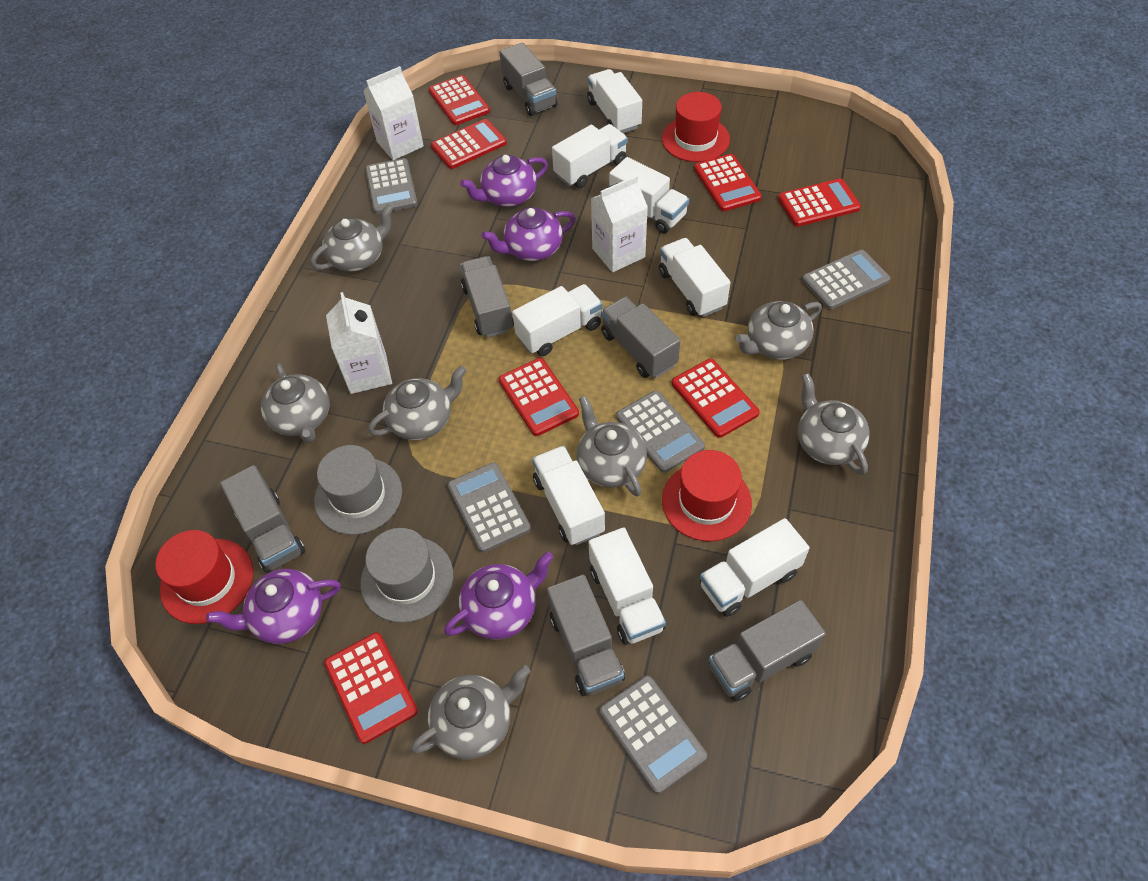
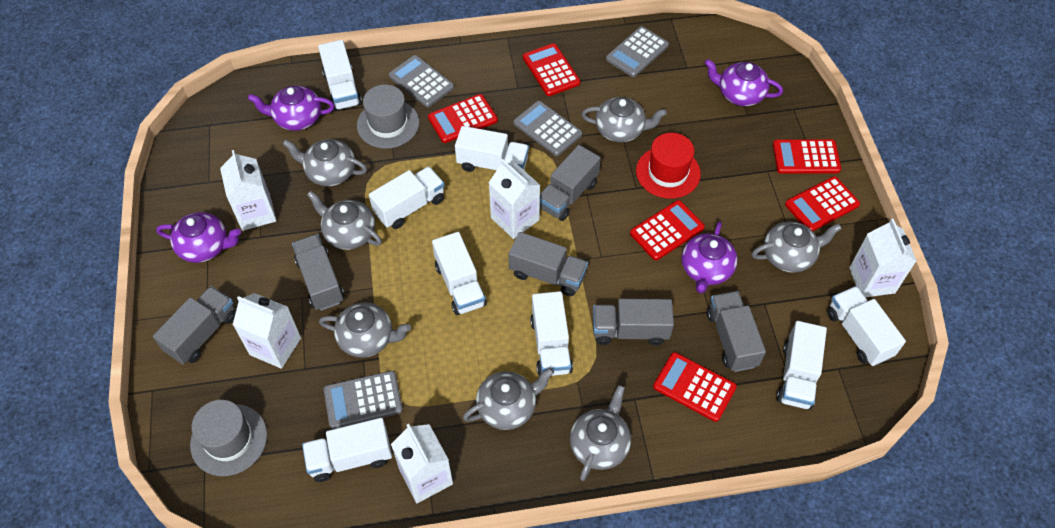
grey calculator: 5 -> 4
red calculator: 7 -> 6
red hat: 3 -> 1
white carton: 3 -> 5

